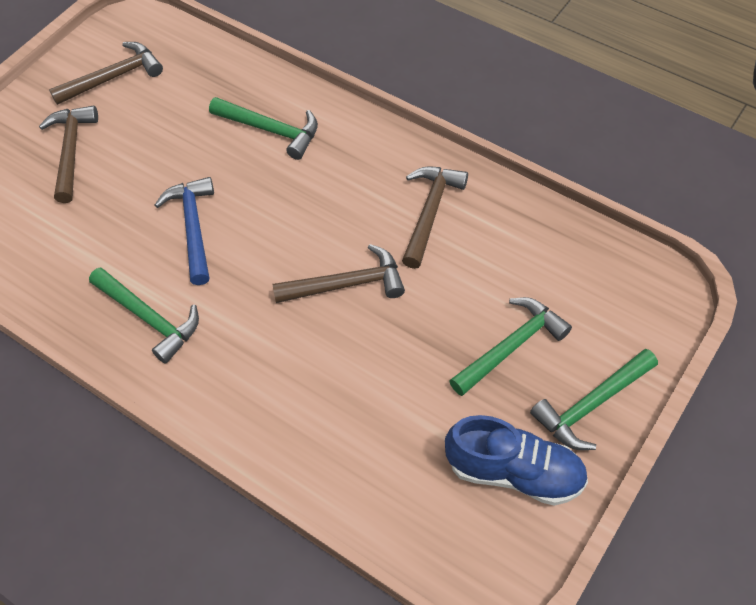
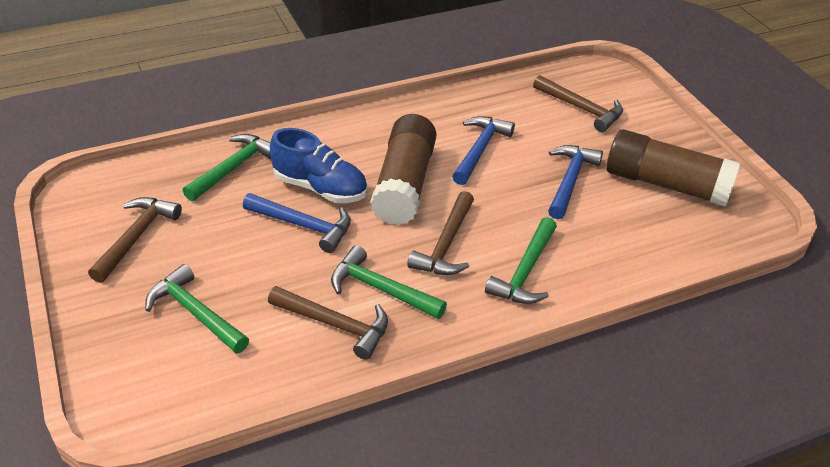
blue hammer: 1 -> 3
brown glue stick: 0 -> 2

